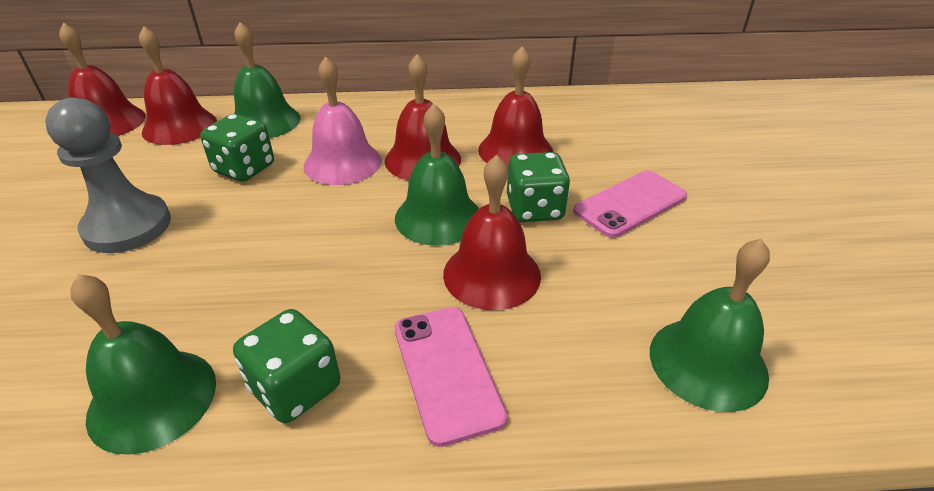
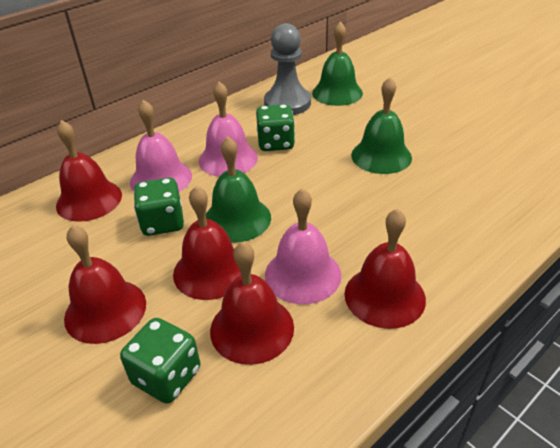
green bell: 4 -> 3
pink bell: 1 -> 3
pink phone: 2 -> 0

